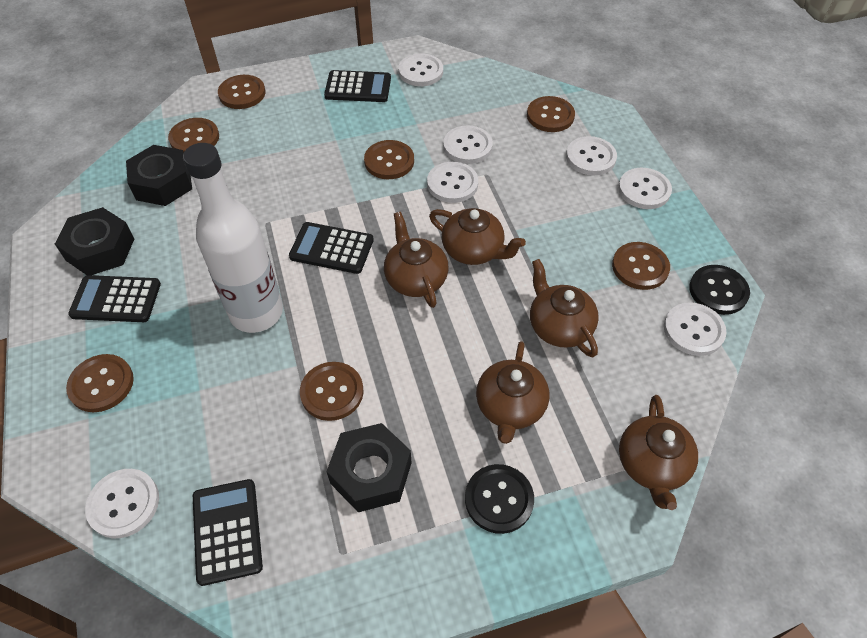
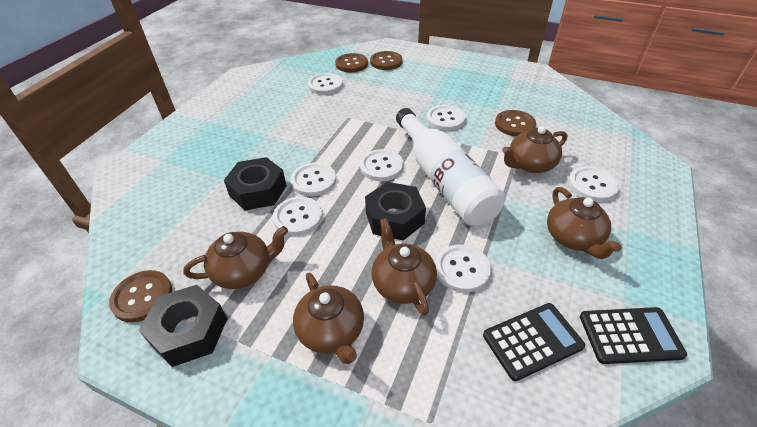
black button: 2 -> 0
black calculator: 4 -> 2
brown button: 7 -> 4

